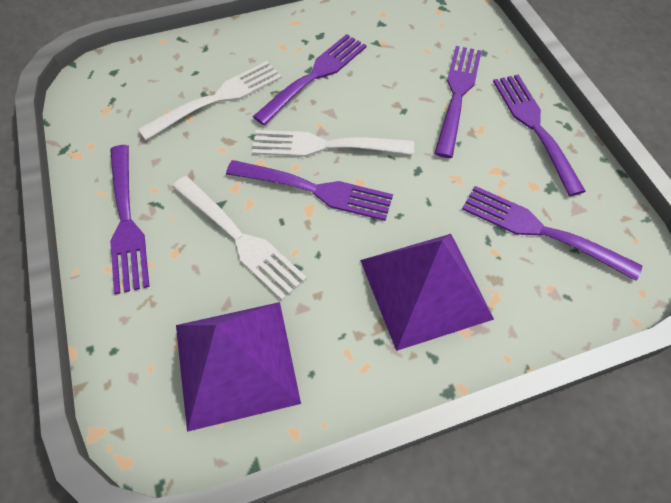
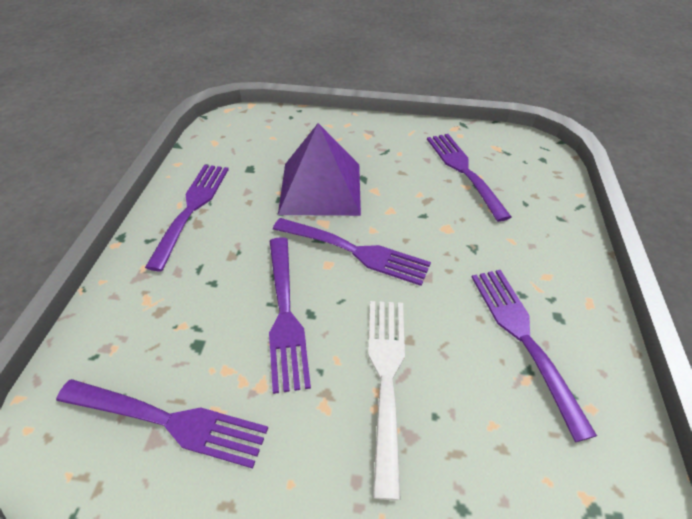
purple pyramid: 2 -> 1
white fork: 3 -> 1

